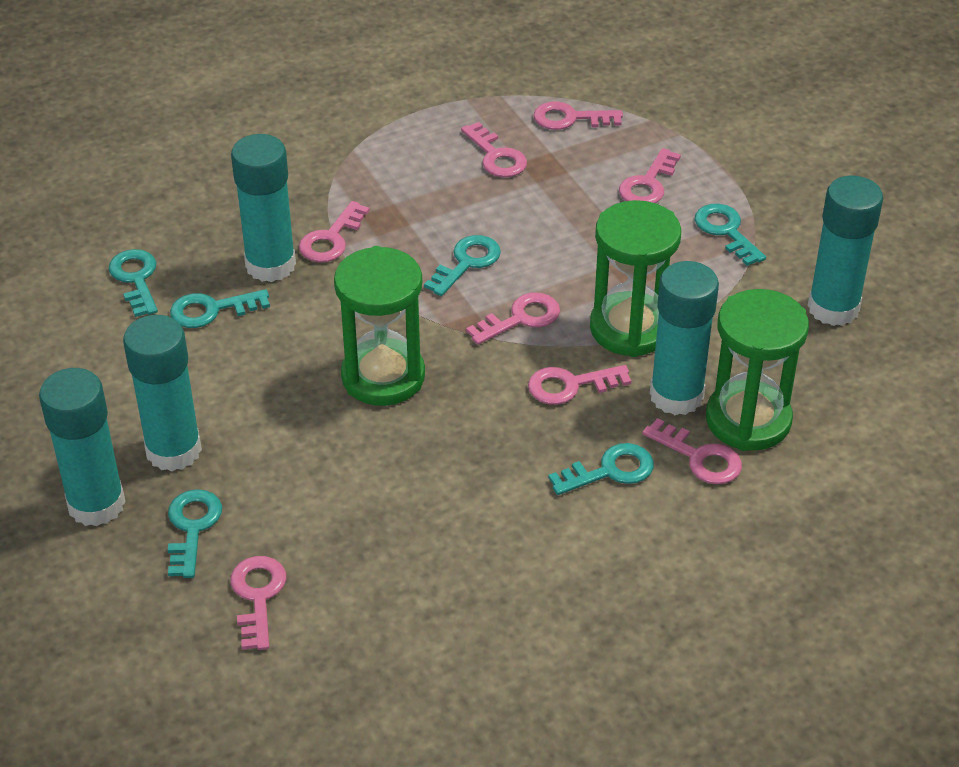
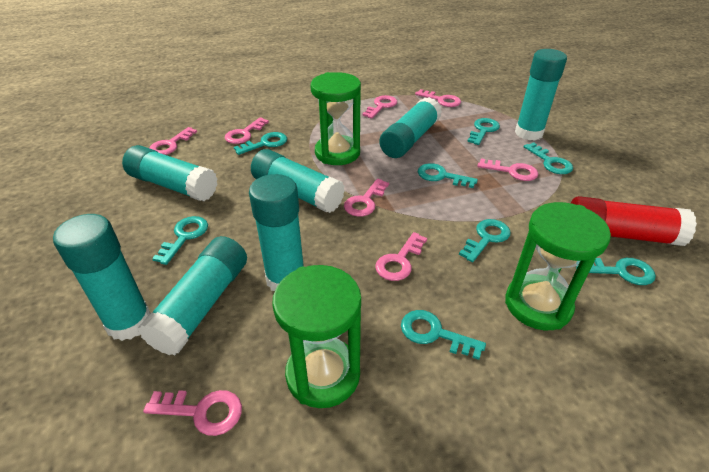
red glue stick: 0 -> 1
turquoise glue stick: 5 -> 7
turquoise key: 6 -> 8

